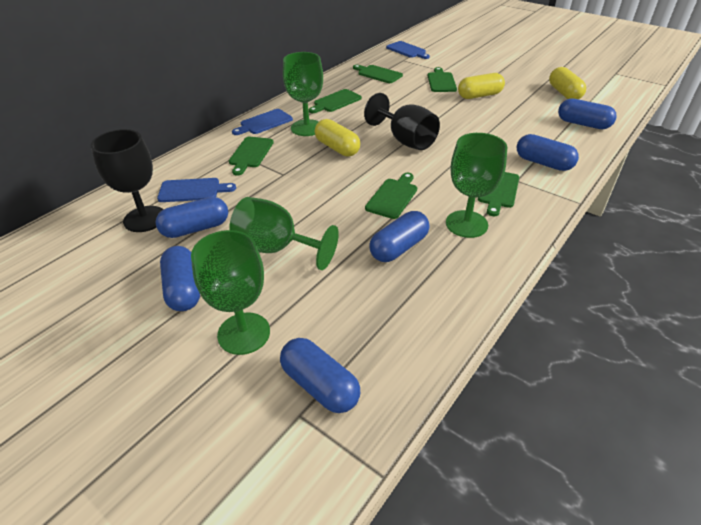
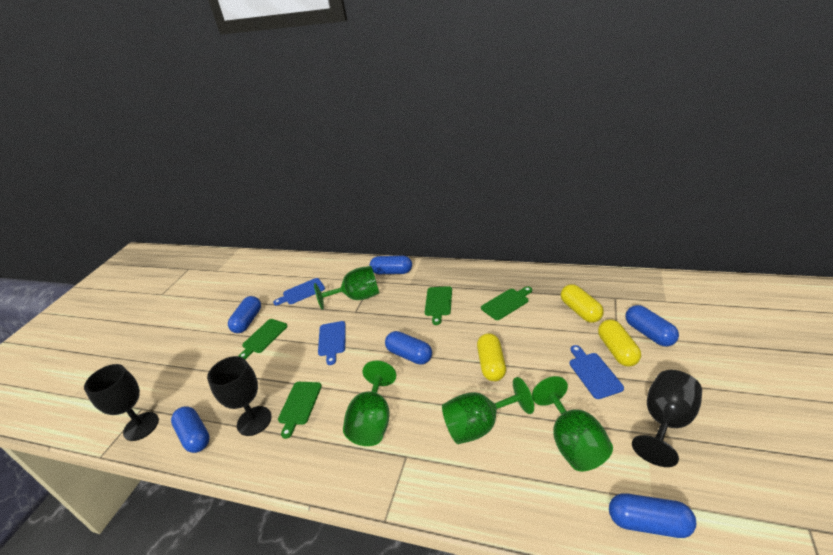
black goblet: 2 -> 3
green cutting board: 6 -> 4

